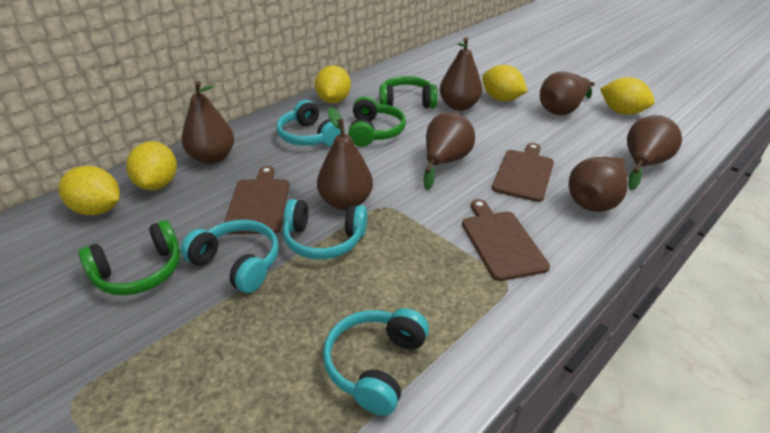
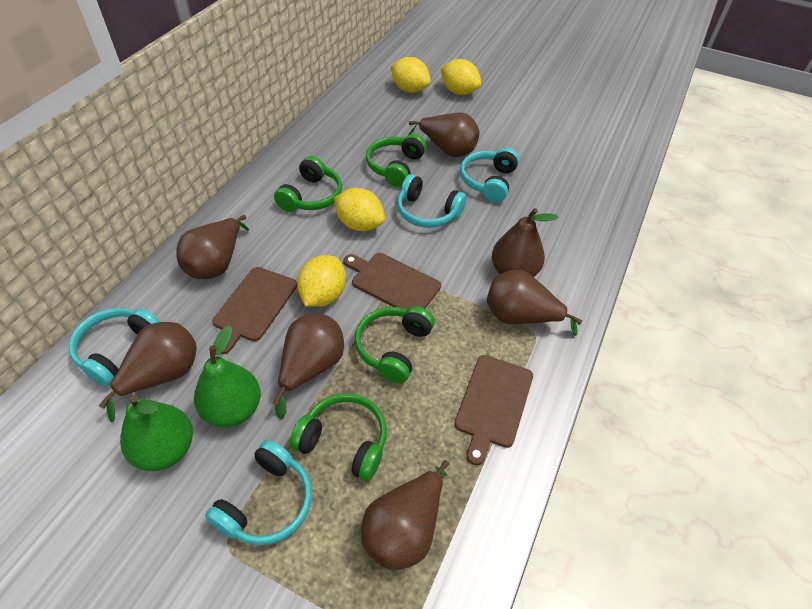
green headphones: 3 -> 4
green pear: 0 -> 2
yellow lemon: 5 -> 4

